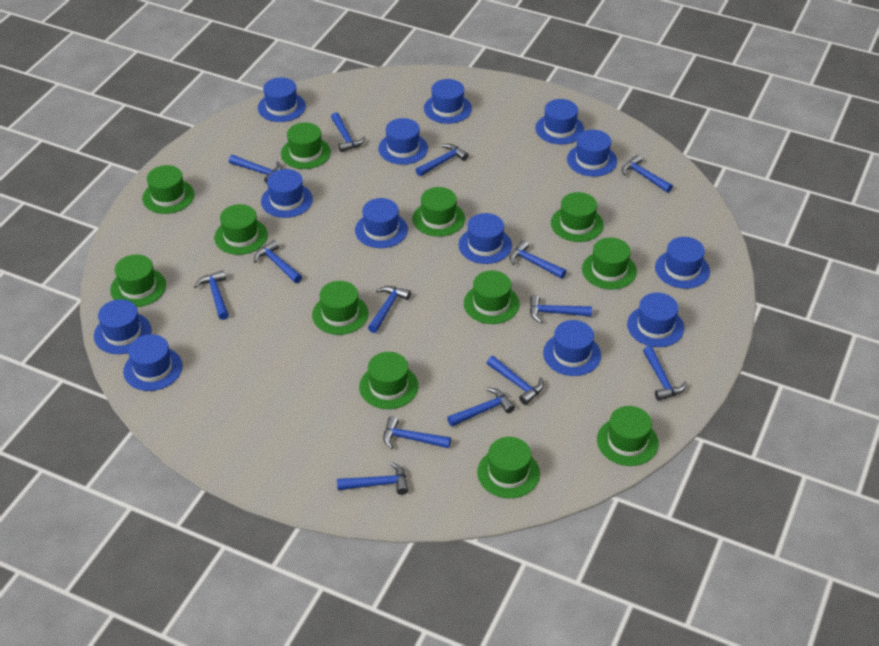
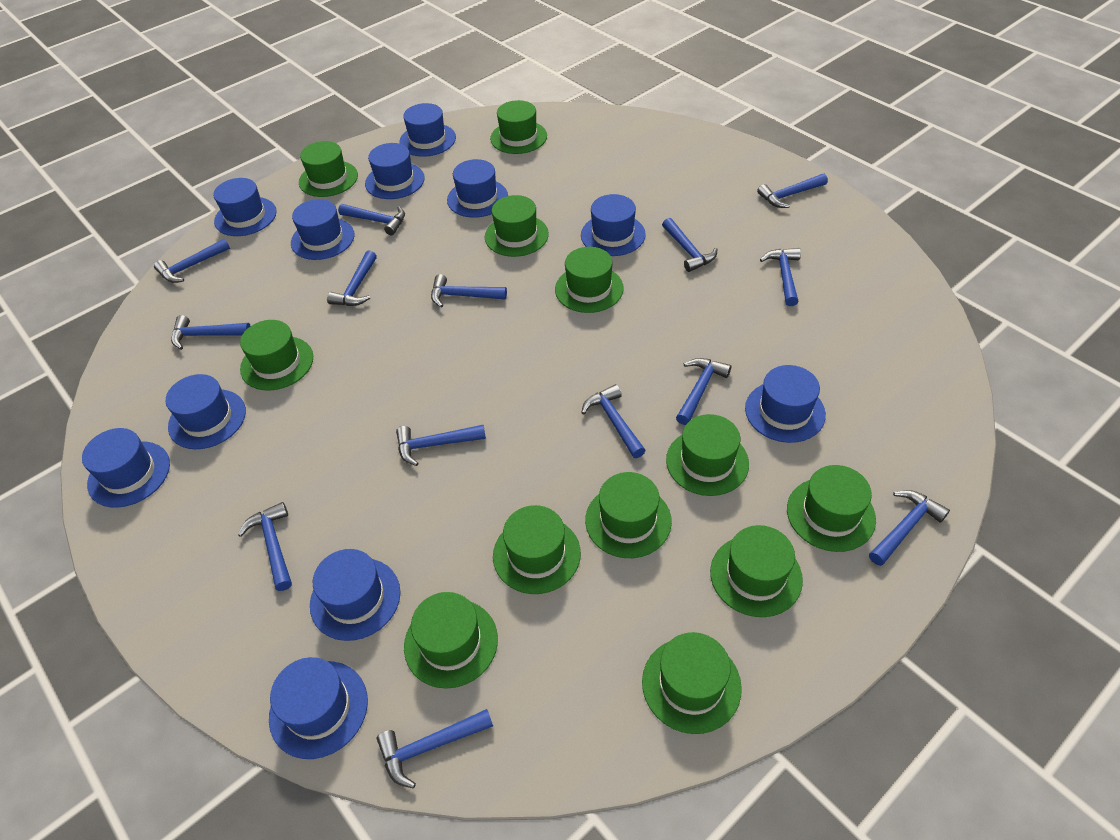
blue hat: 13 -> 11

